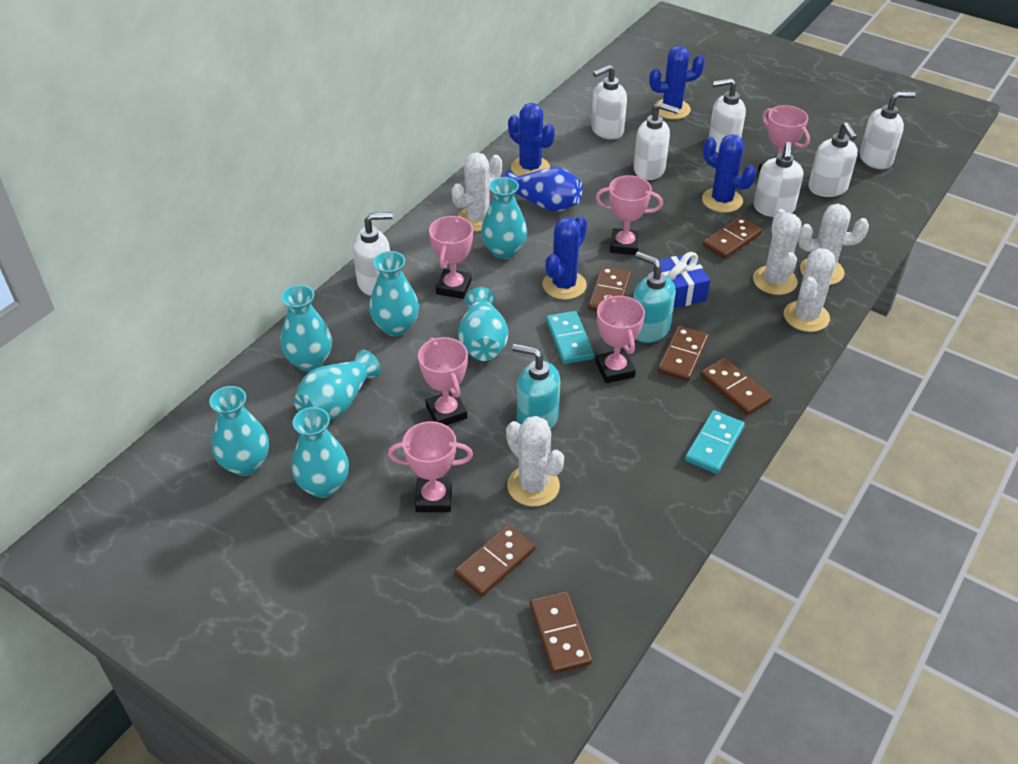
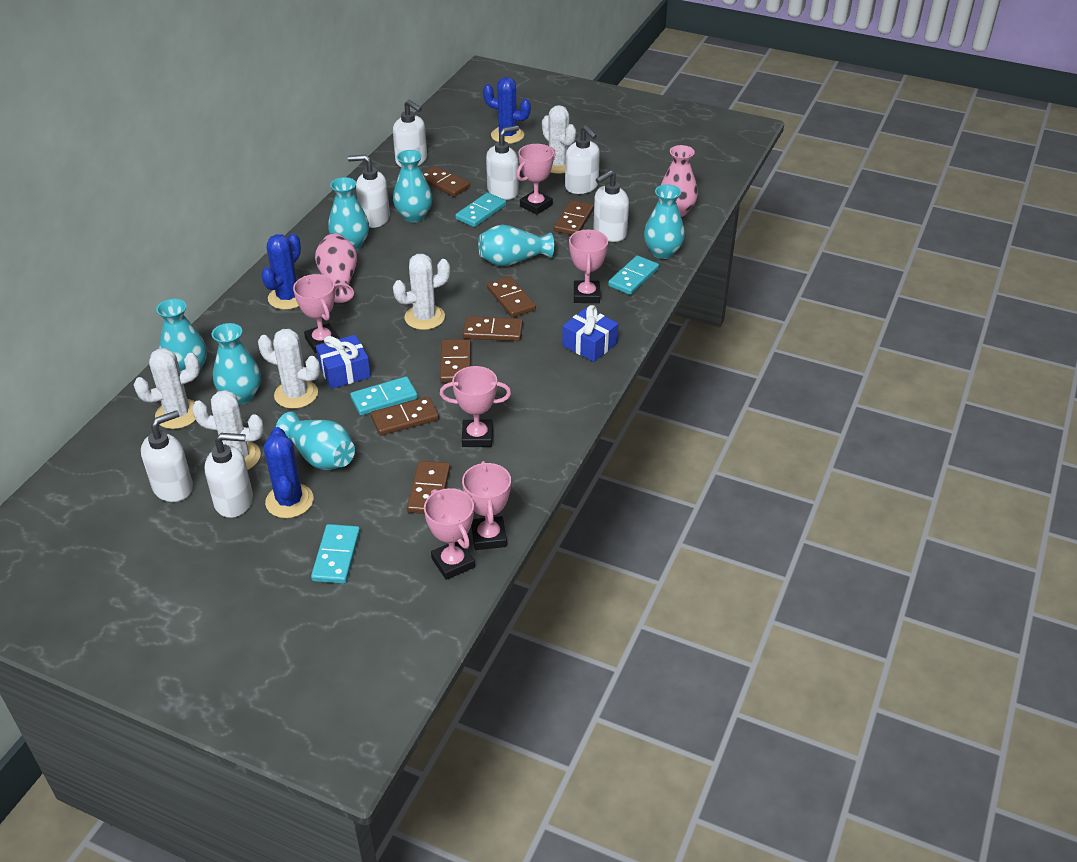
blue cactus: 4 -> 3
blue gift: 1 -> 2
blue vase: 1 -> 0
brown domino: 6 -> 7
pink vase: 0 -> 2
turquoise domino: 2 -> 4
turquoise soap dispenser: 2 -> 0

